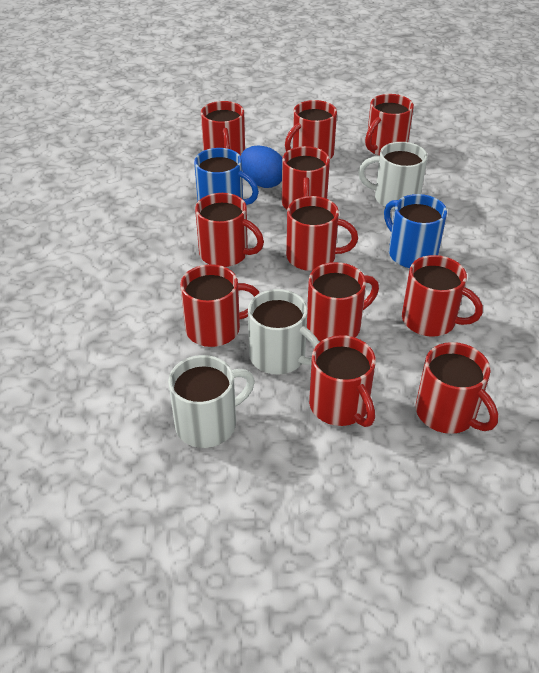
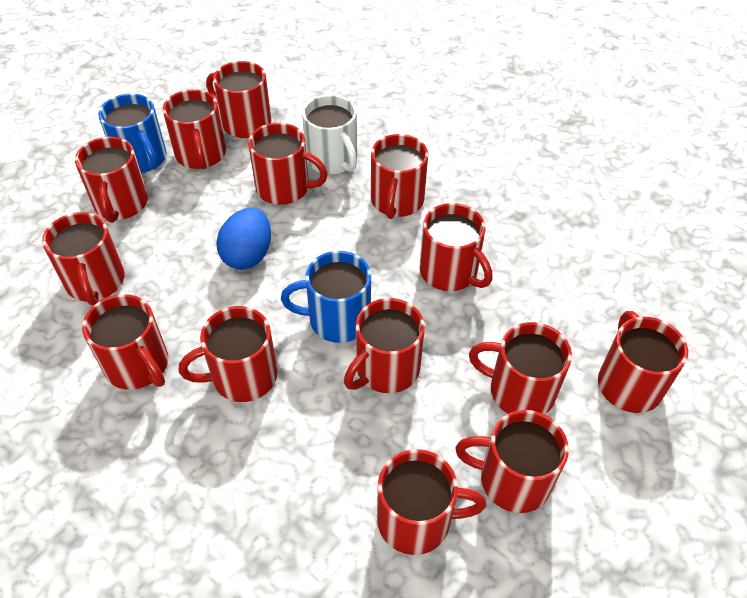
red mug: 11 -> 14
white mug: 3 -> 1

